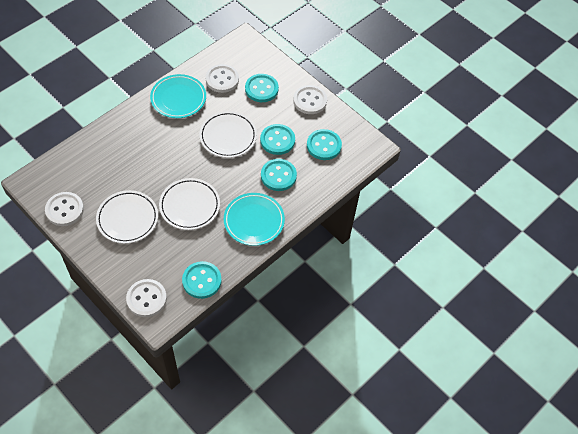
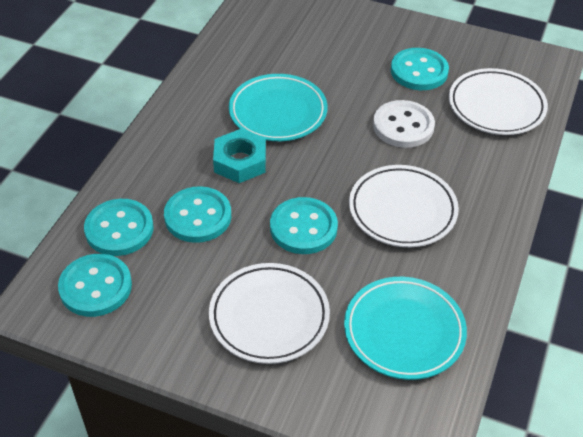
turquoise nut: 0 -> 1
white button: 4 -> 1

